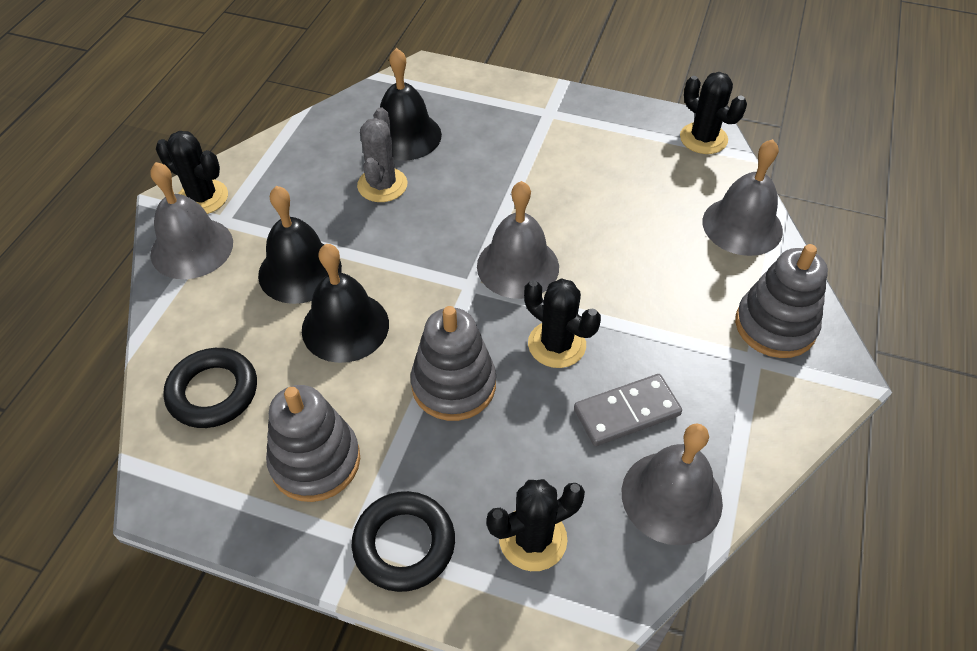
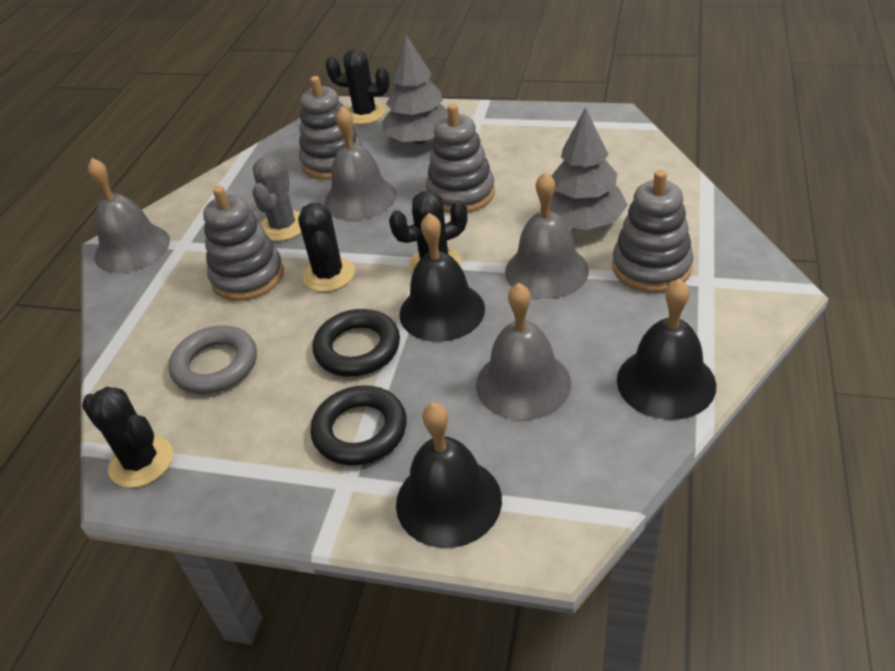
grey domino: 1 -> 0
grey ring: 0 -> 1
grey stacking toy: 3 -> 4
grey tree: 0 -> 2

